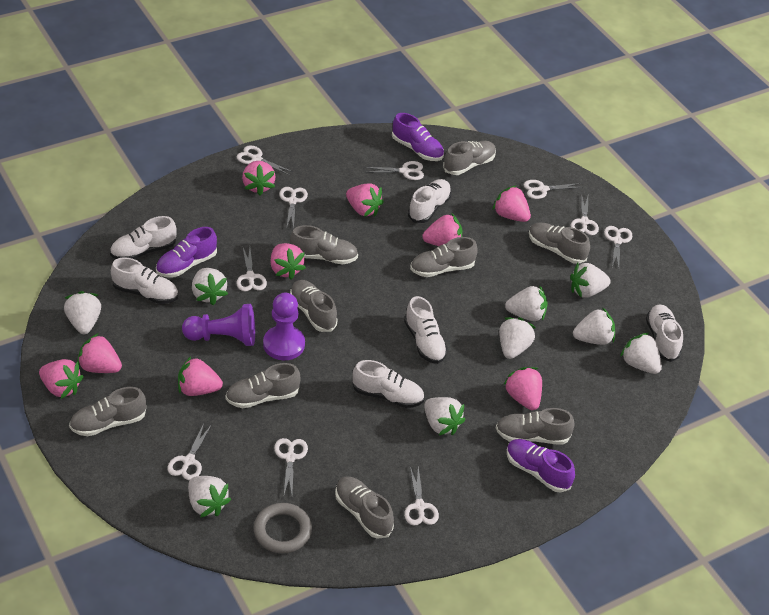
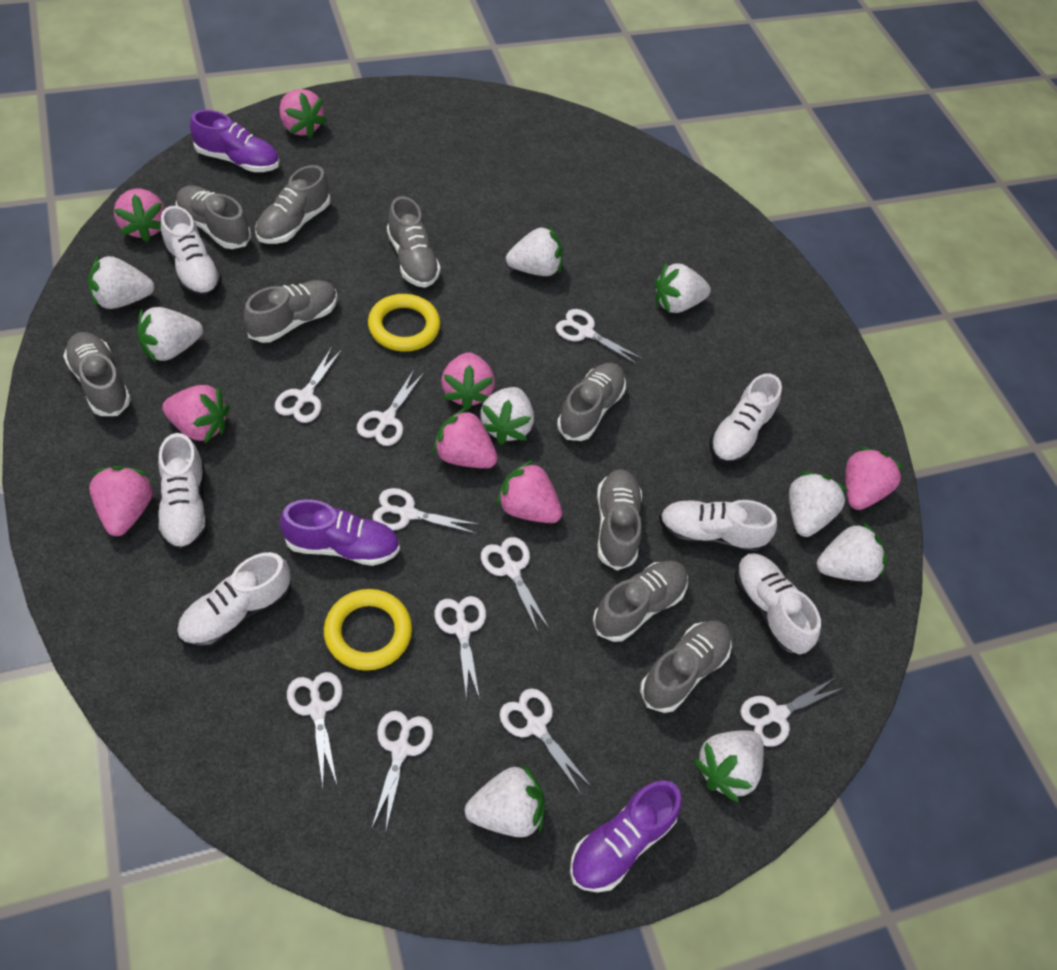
grey ring: 1 -> 0
pink strawberry: 9 -> 8
purple pawn: 2 -> 0
yellow ring: 0 -> 2

